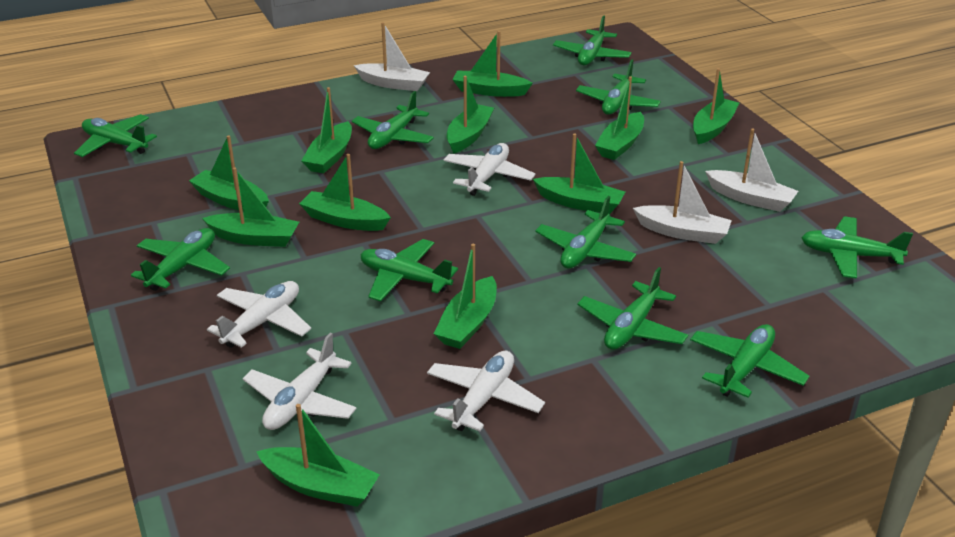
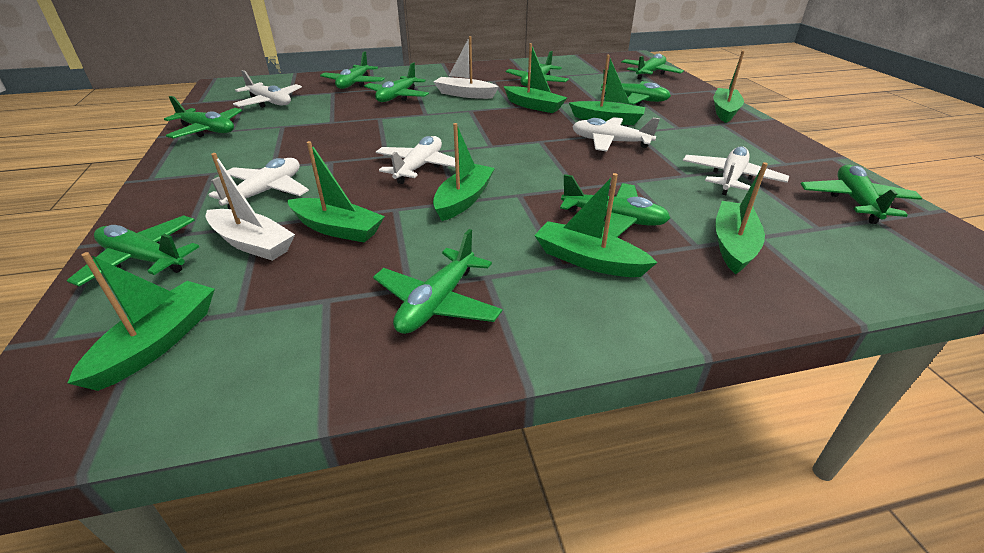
green boat: 11 -> 8
white boat: 3 -> 2
white plane: 4 -> 5

